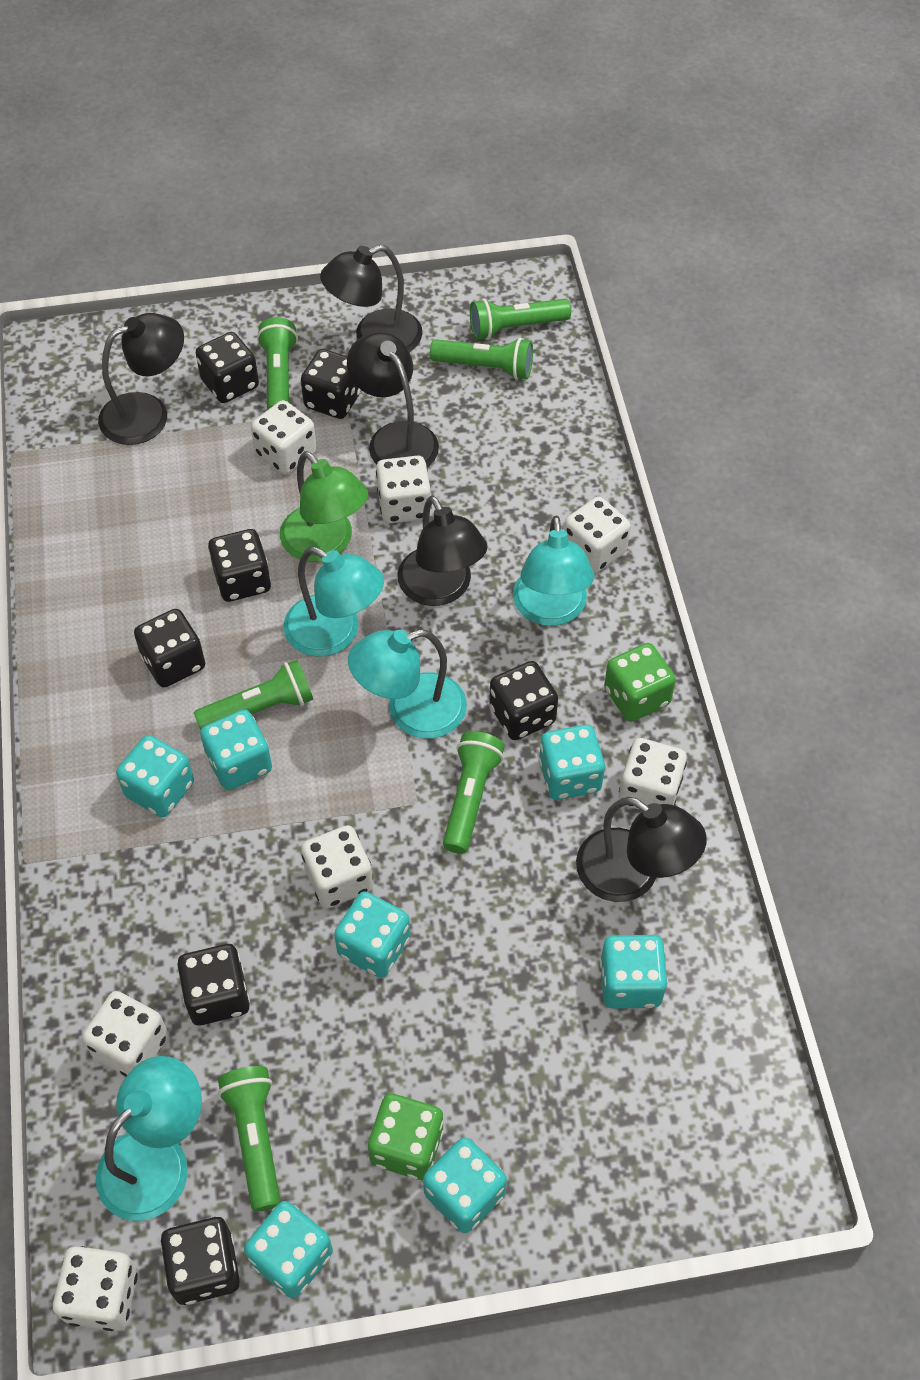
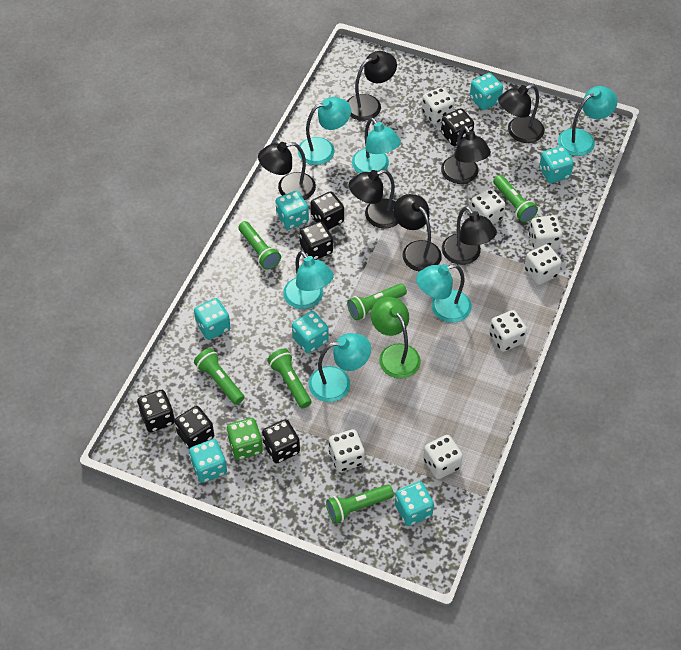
black dice: 7 -> 6
black lamp: 5 -> 7
green dice: 2 -> 1
turquoise lamp: 4 -> 6

